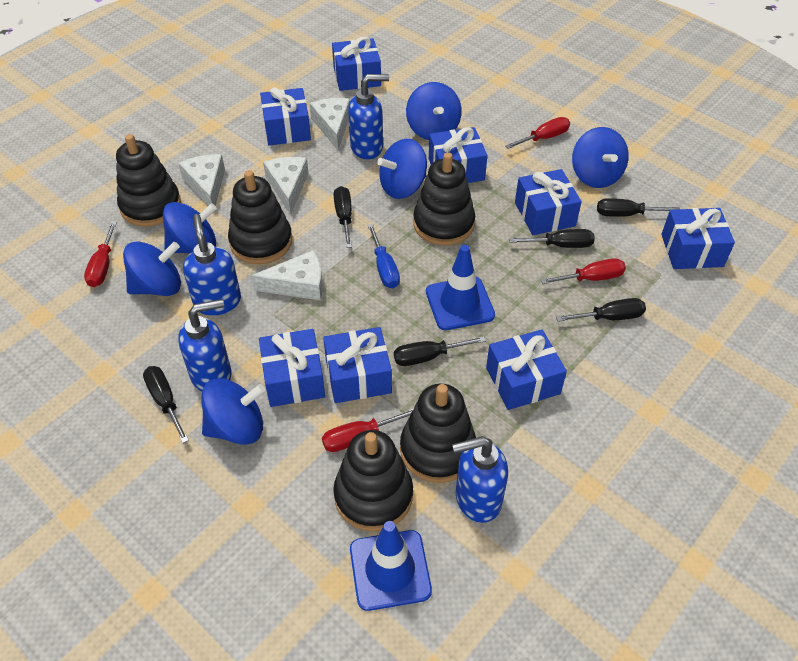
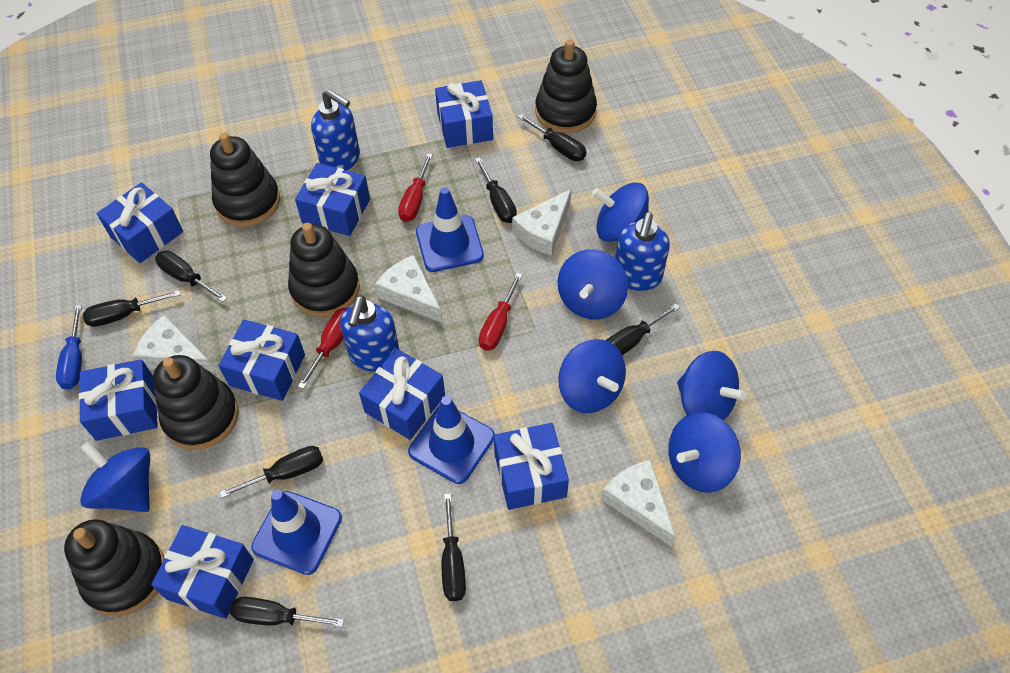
black screwdriver: 6 -> 8
blue soap dispenser: 4 -> 3
blue traffic cone: 2 -> 3
red screwdriver: 4 -> 3

